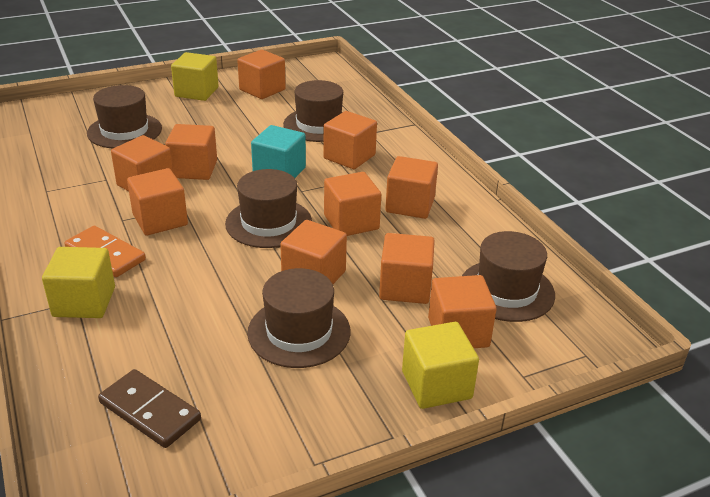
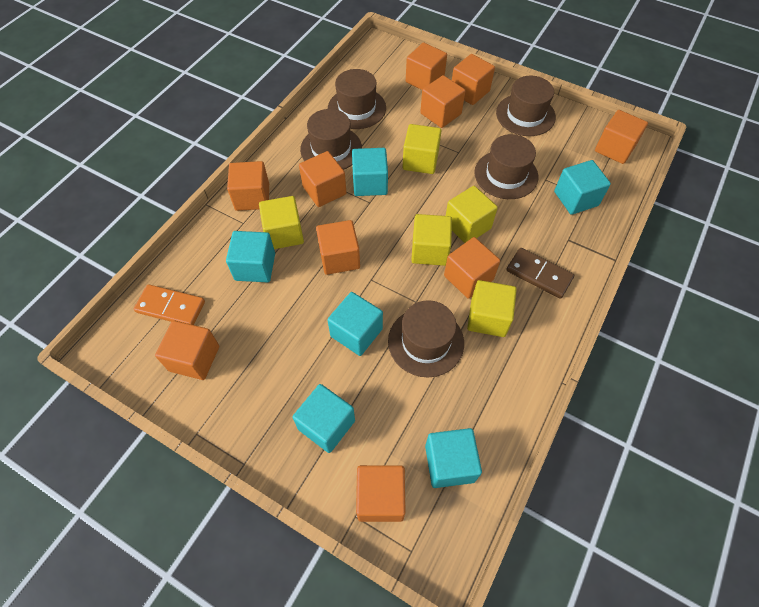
turquoise cube: 1 -> 6
yellow cube: 3 -> 5

